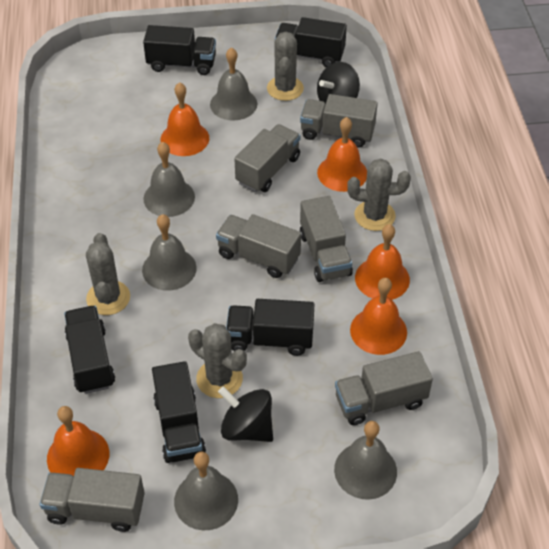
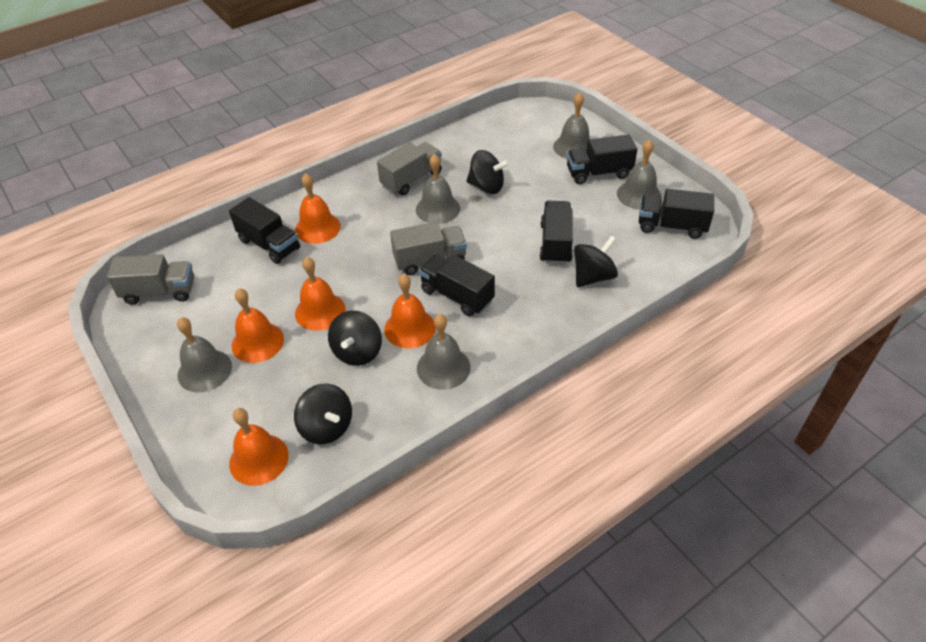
black spinning top: 2 -> 4
grey cactus: 4 -> 0
grey truck: 6 -> 3

